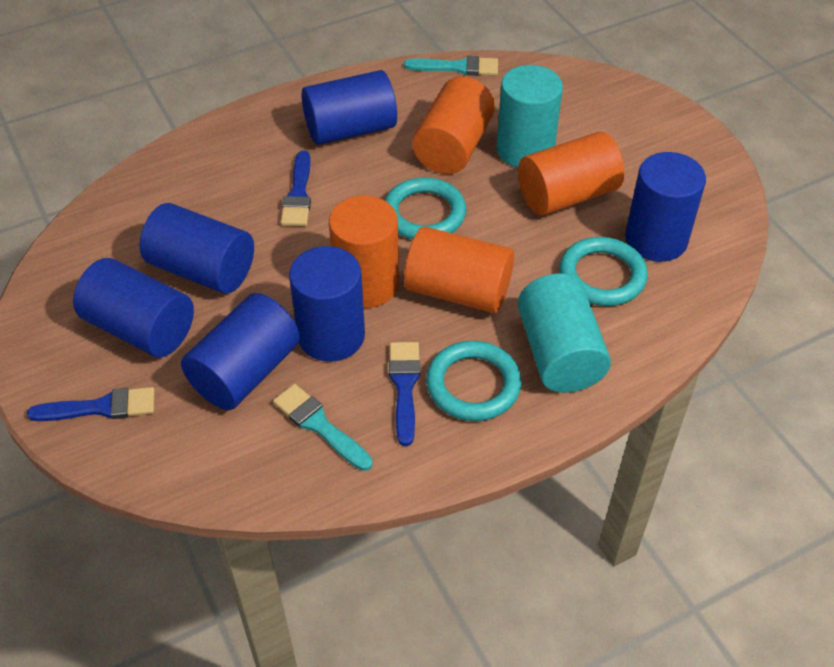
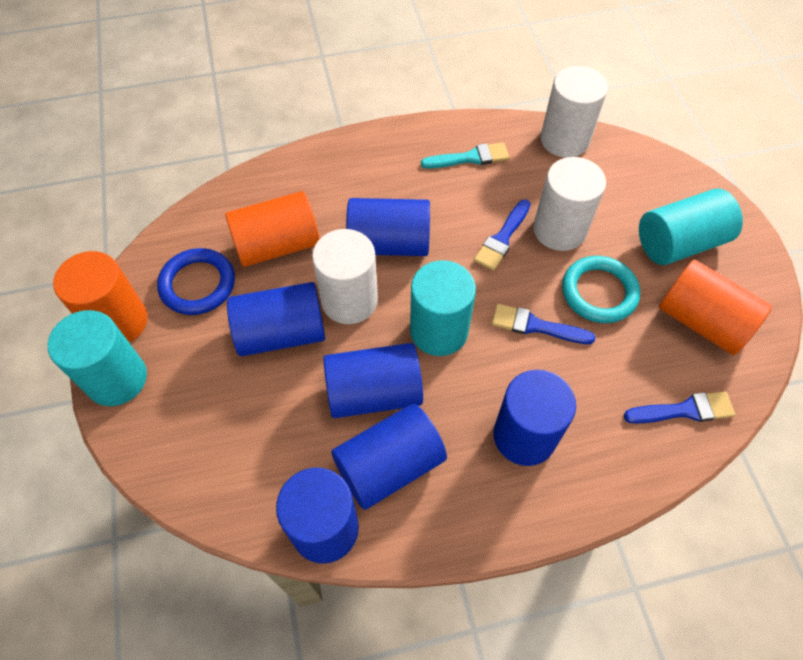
blue ring: 0 -> 1
orange cylinder: 4 -> 3
turquoise brush: 2 -> 1
turquoise cylinder: 2 -> 3
turquoise ring: 3 -> 1
white cylinder: 0 -> 3

